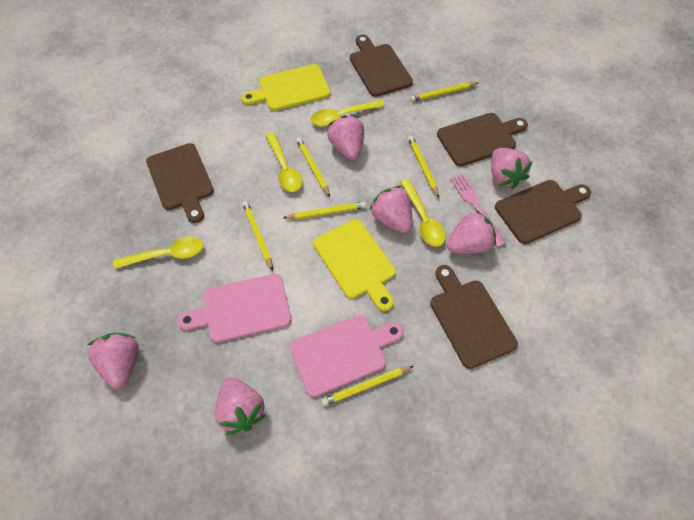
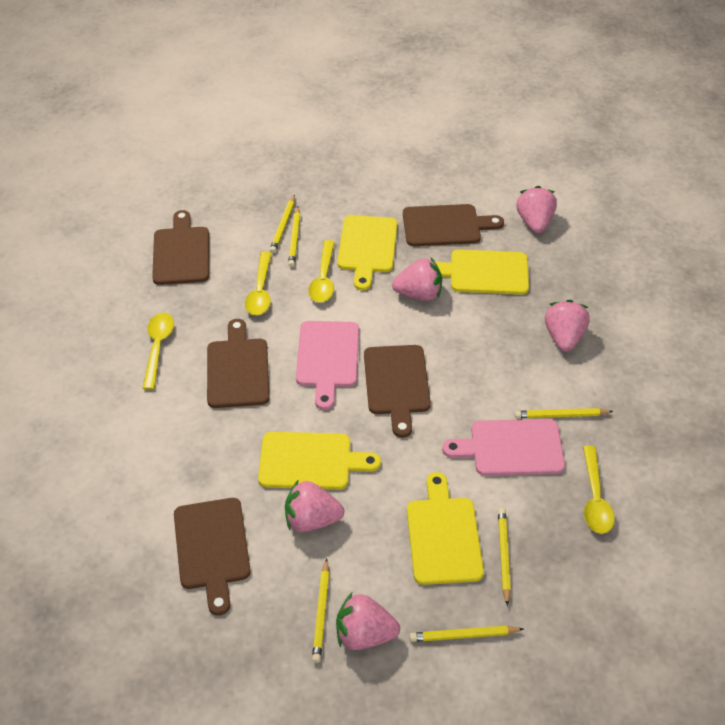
pink fork: 1 -> 0
pink strawberry: 6 -> 5
yellow cutting board: 2 -> 4

